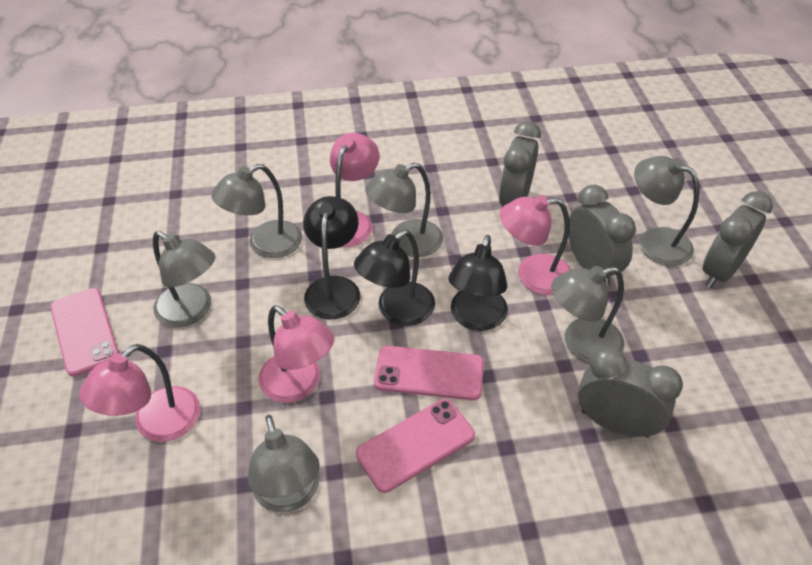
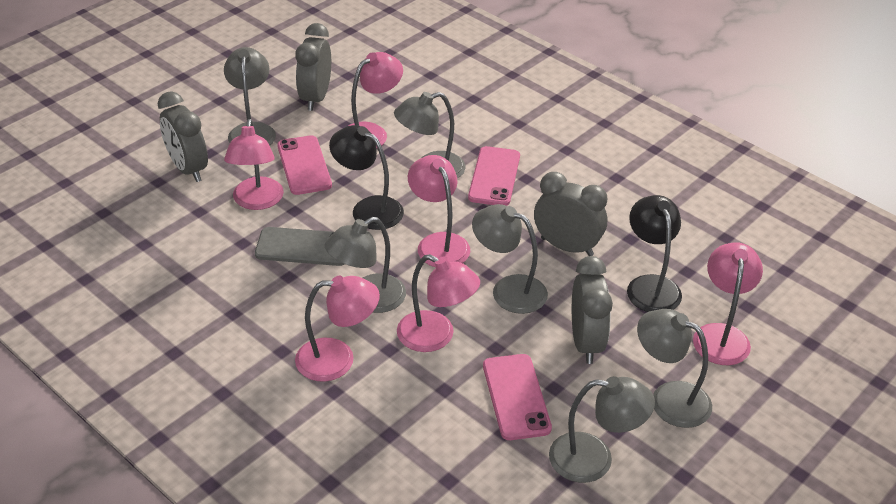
black lamp: 3 -> 2
grey phone: 0 -> 1
pink lamp: 4 -> 6

